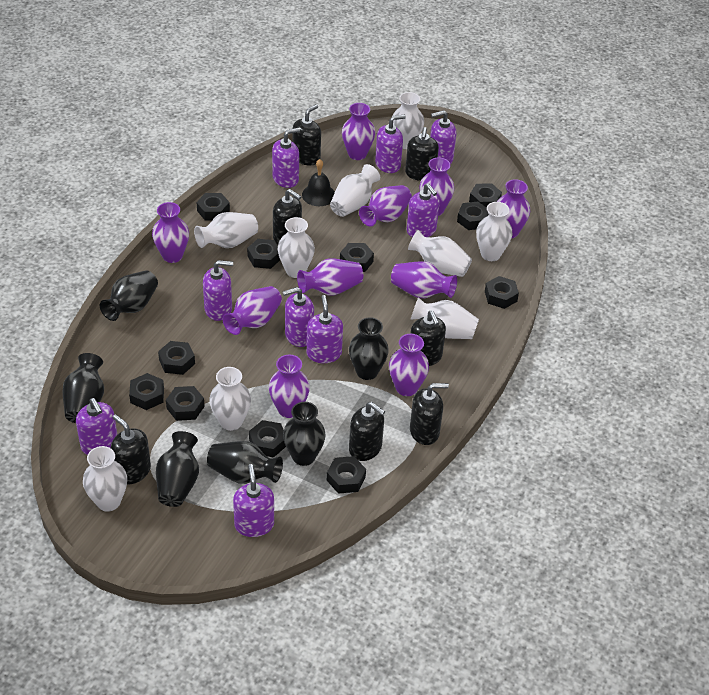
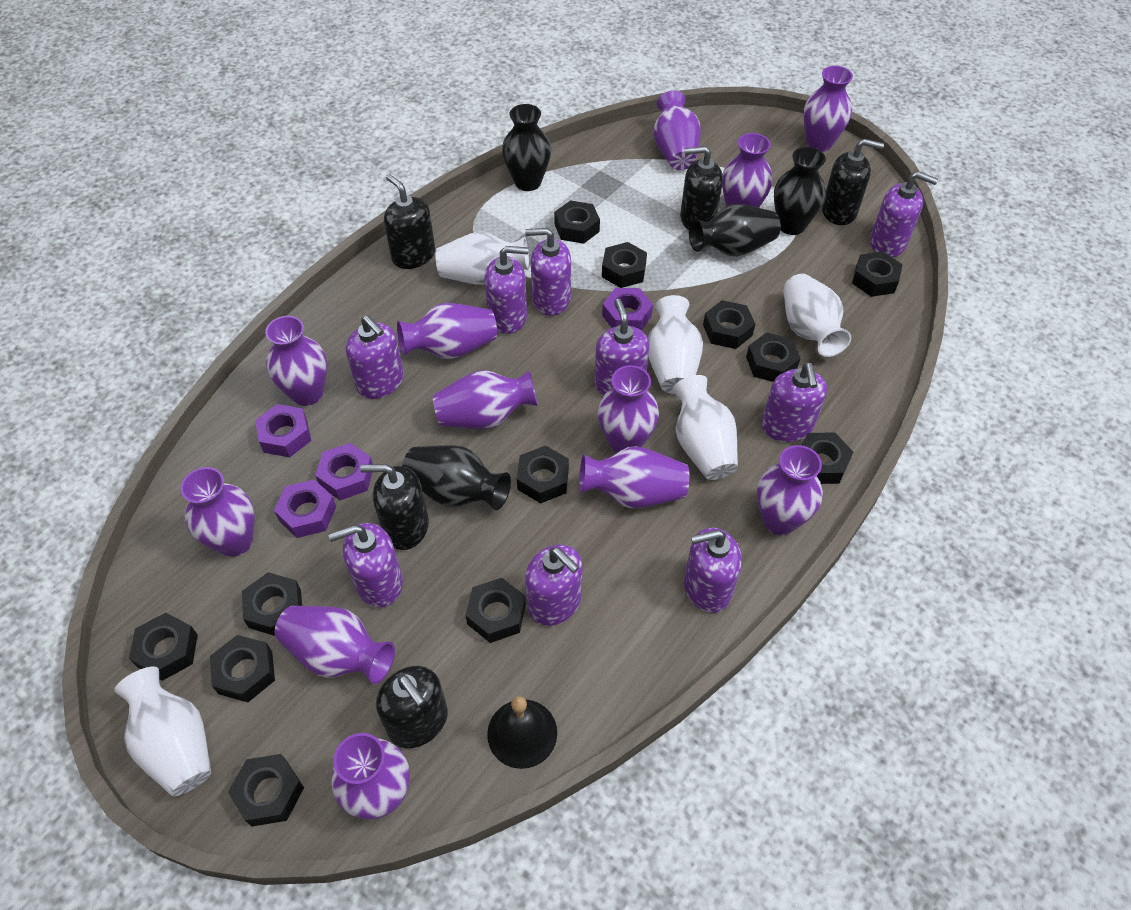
black nut: 11 -> 12
black soap dispenser: 7 -> 5
black vase: 6 -> 4
purple nut: 0 -> 4
purple vase: 10 -> 12
white vase: 9 -> 5

